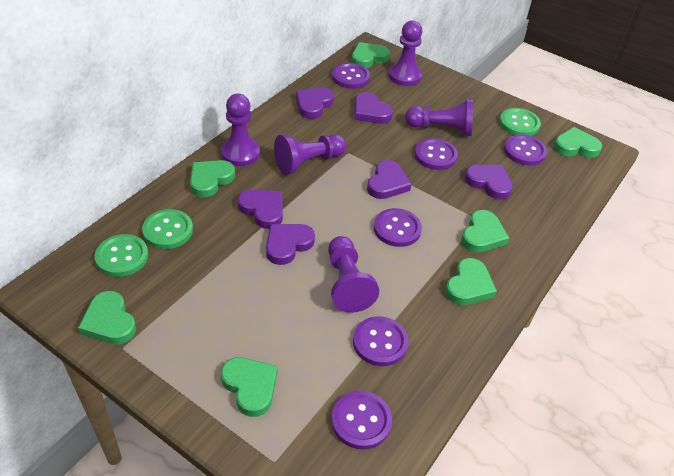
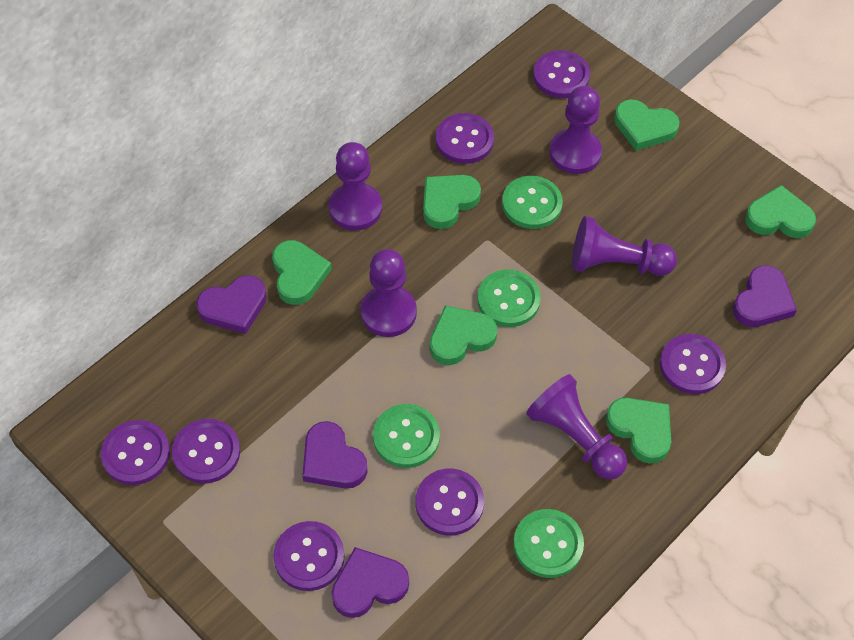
green button: 3 -> 4
green heart: 7 -> 6
purple button: 6 -> 7
purple heart: 6 -> 4

